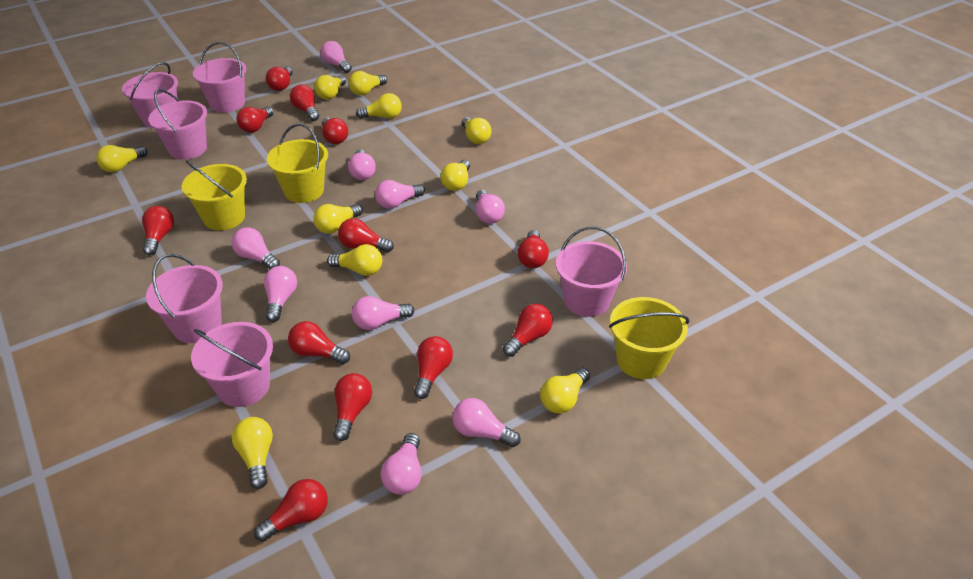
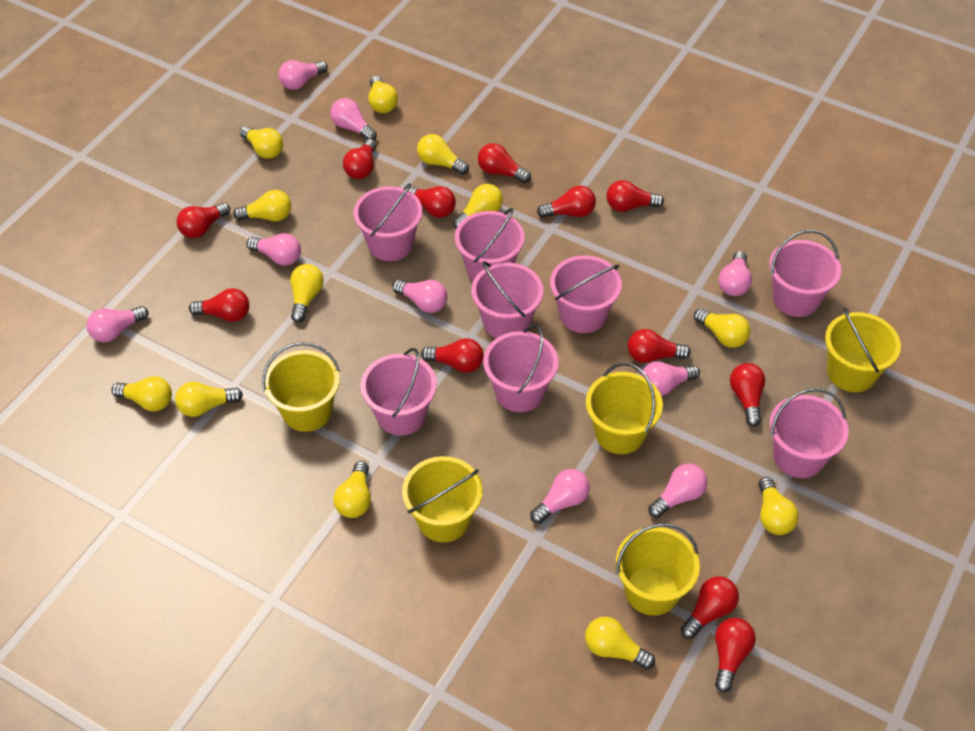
pink bucket: 6 -> 8
yellow bucket: 3 -> 5
yellow light bulb: 10 -> 12

